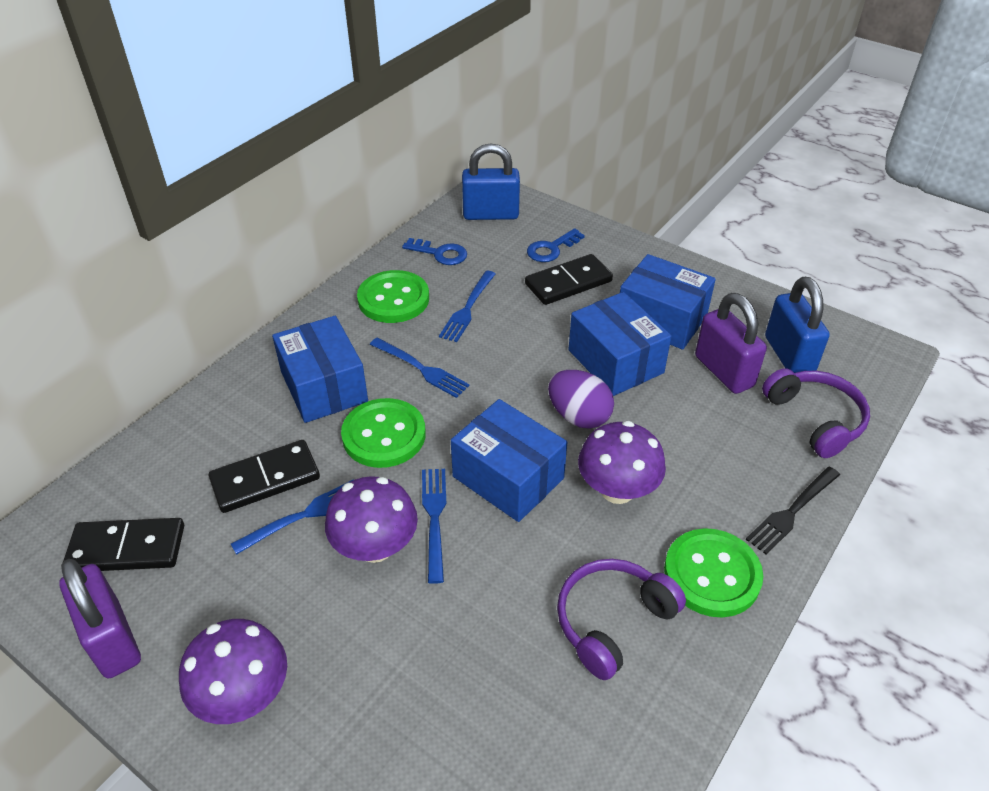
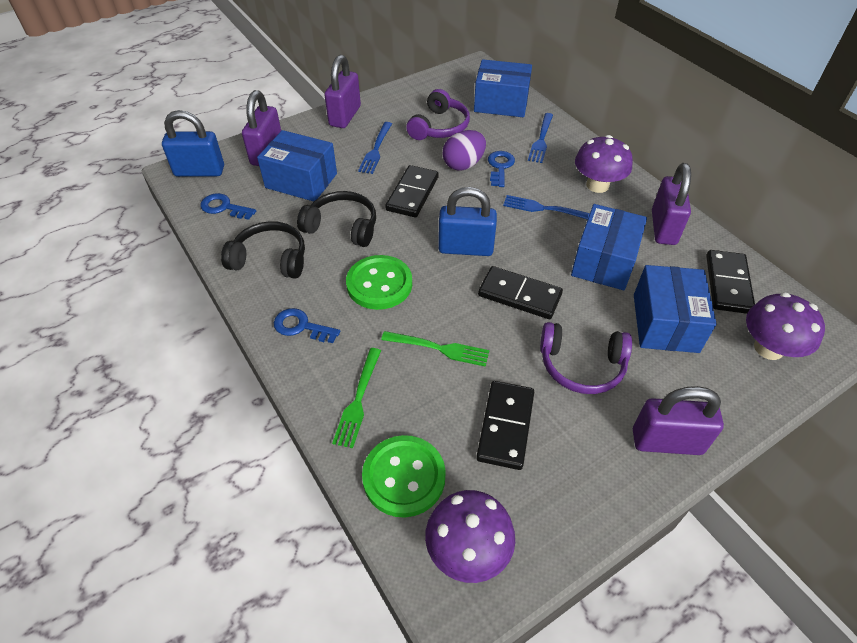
black domino: 3 -> 4
black fork: 1 -> 0
black headphones: 0 -> 2
blue fork: 4 -> 3
blue key: 2 -> 3
green button: 3 -> 2
green fork: 0 -> 2
purple padlock: 2 -> 4

